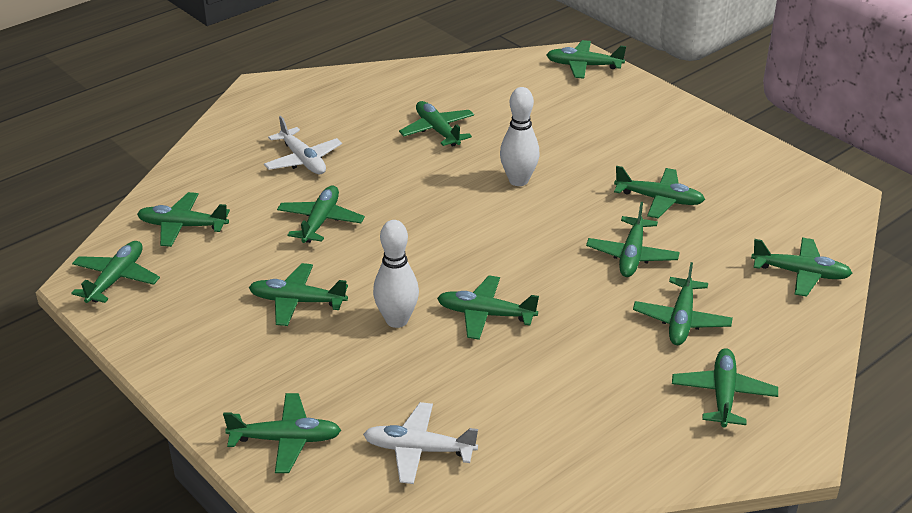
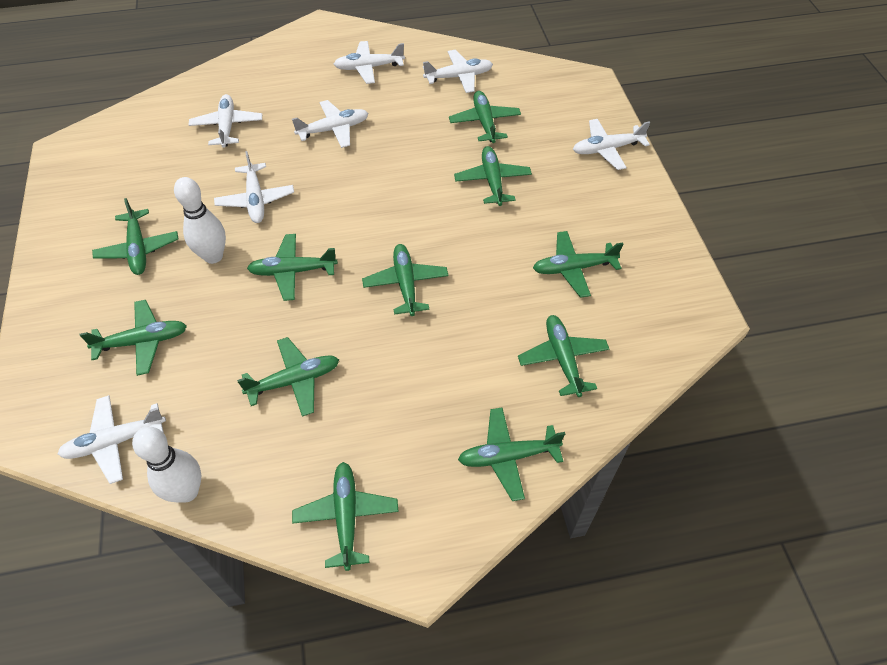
green plane: 13 -> 11
white plane: 2 -> 7

